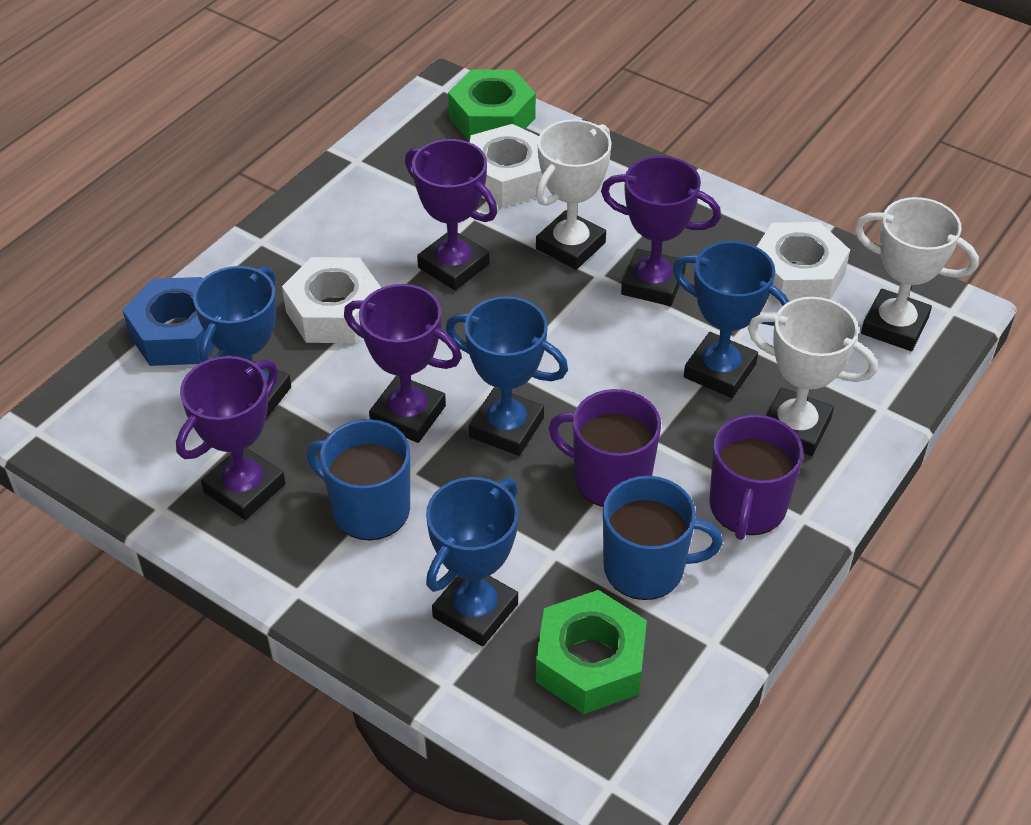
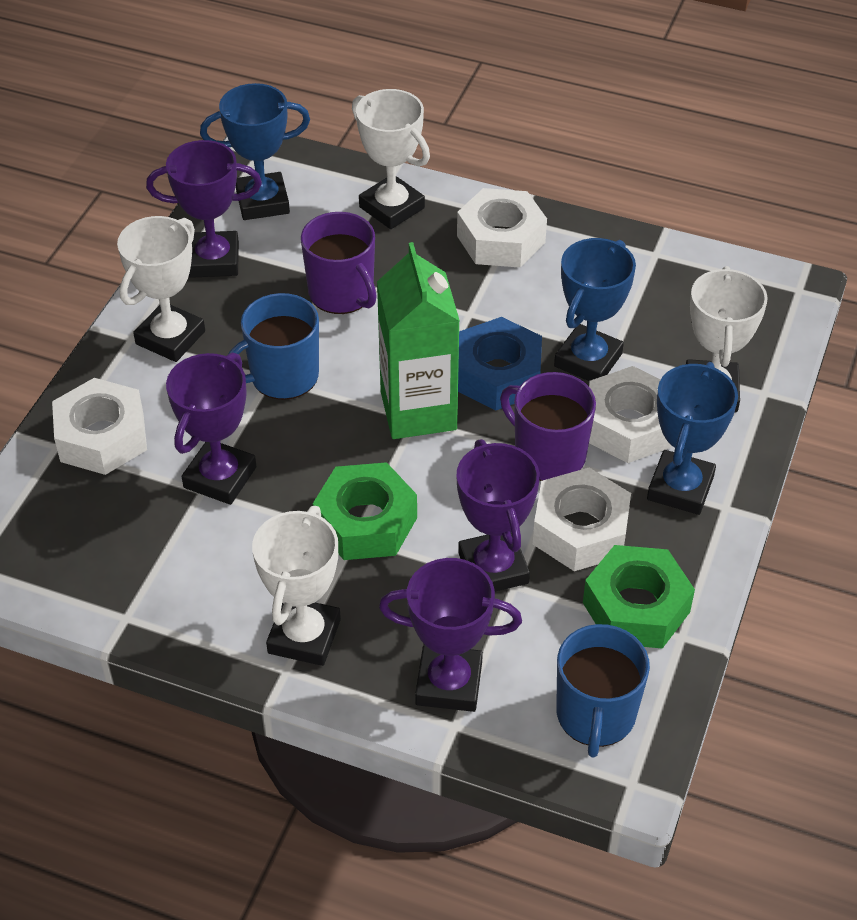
blue trophy: 4 -> 3
green carton: 0 -> 1
white nut: 3 -> 4
white trophy: 3 -> 4

